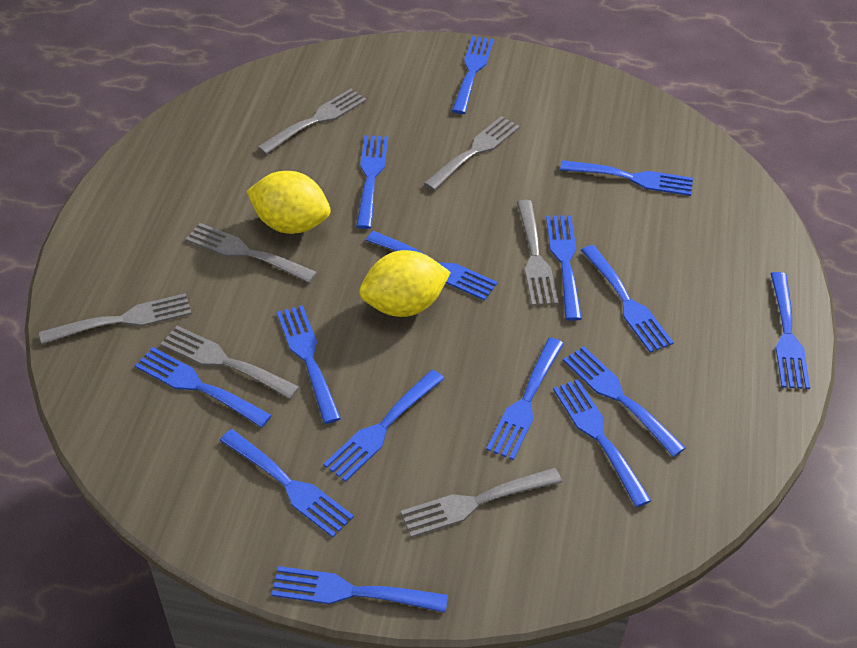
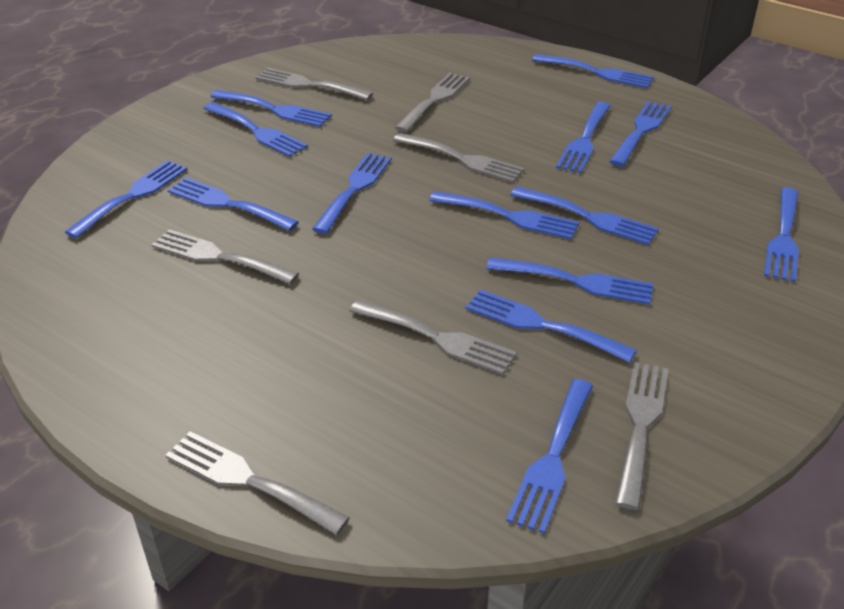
blue fork: 15 -> 14
yellow lemon: 2 -> 0

